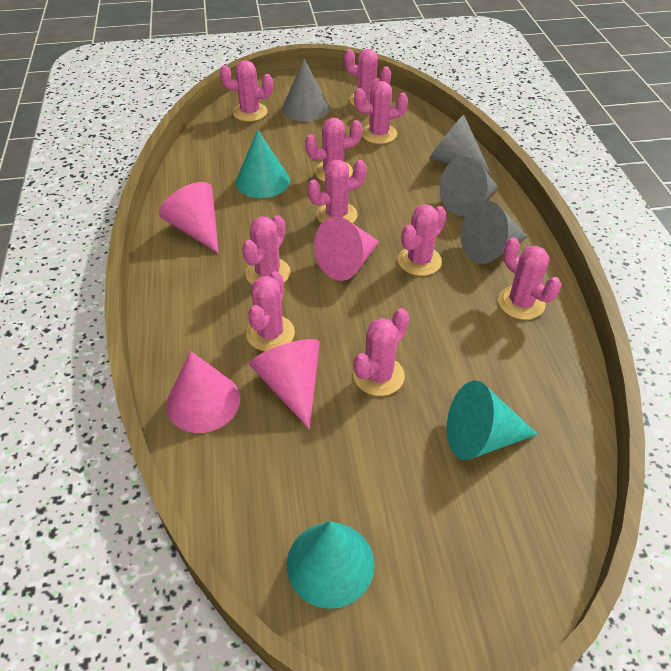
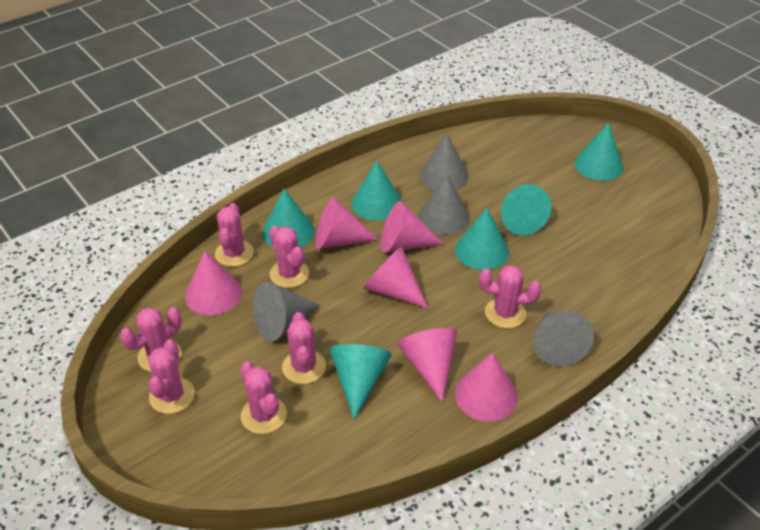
pink cactus: 10 -> 7
pink cone: 4 -> 6
turquoise cone: 3 -> 6

